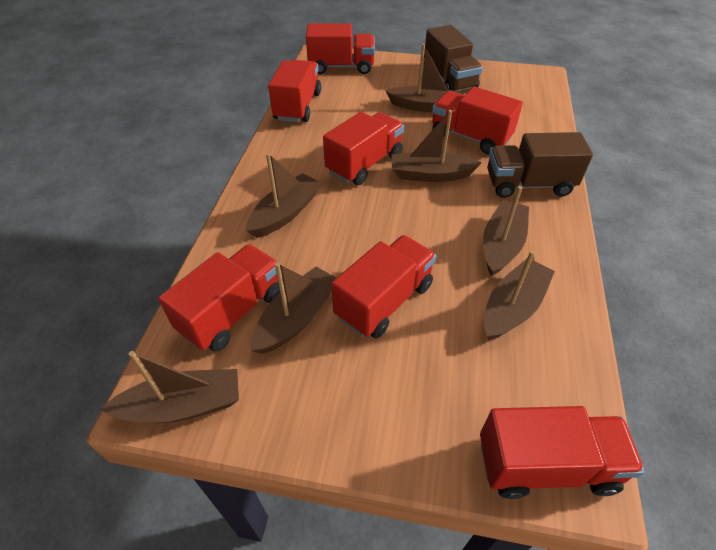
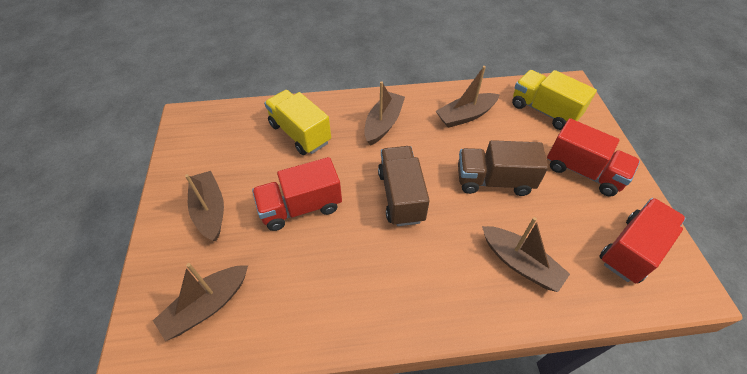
brown boat: 7 -> 5
red truck: 7 -> 3
yellow truck: 0 -> 2

